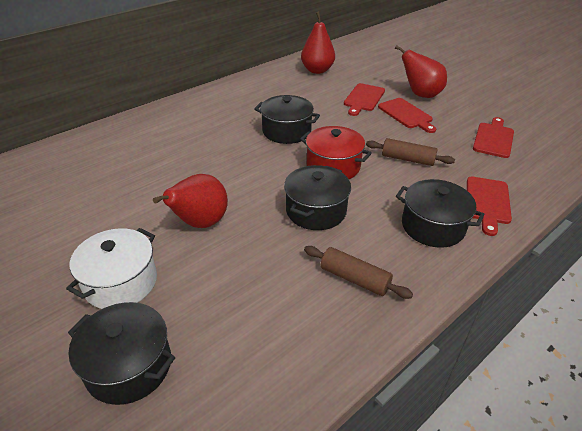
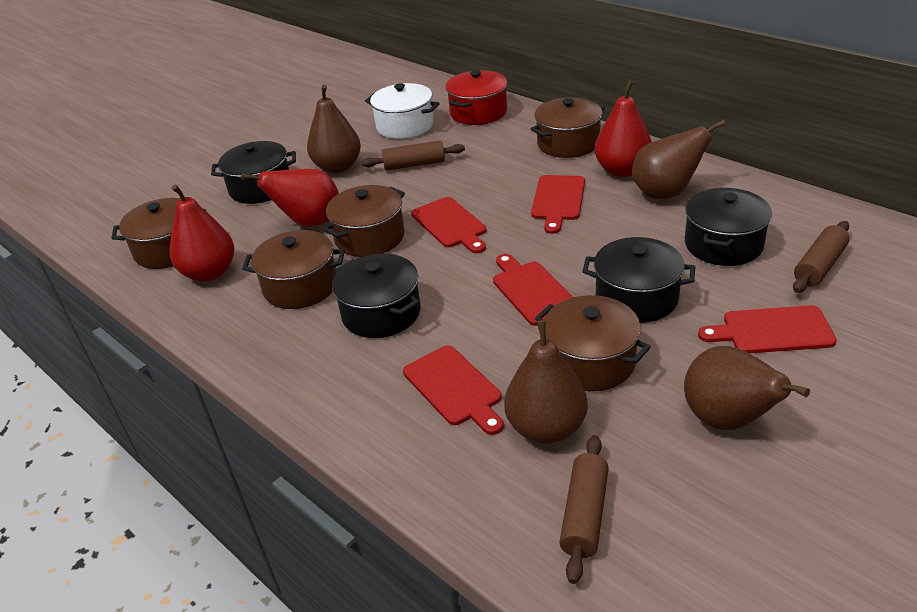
brown pear: 0 -> 4
brown pot: 0 -> 5
brown rolling pin: 2 -> 3
red cutting board: 4 -> 5

